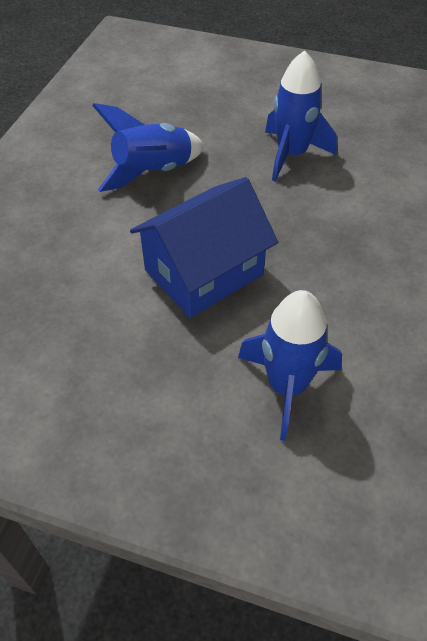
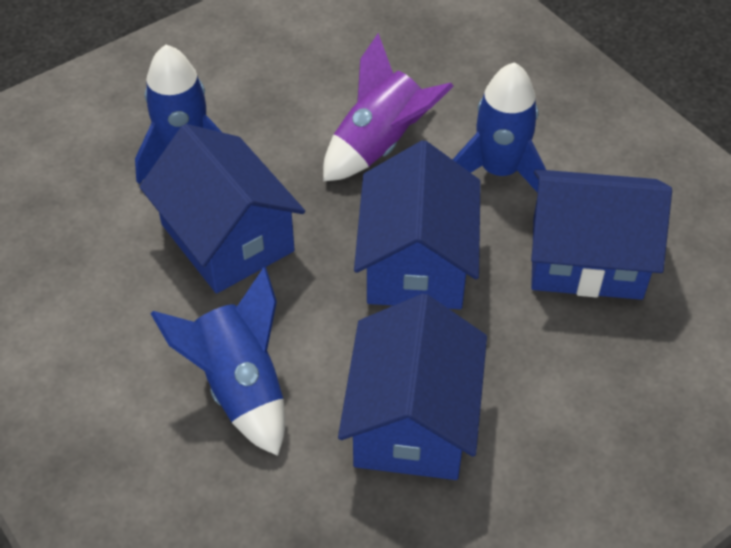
blue house: 1 -> 4
purple rocket: 0 -> 1

